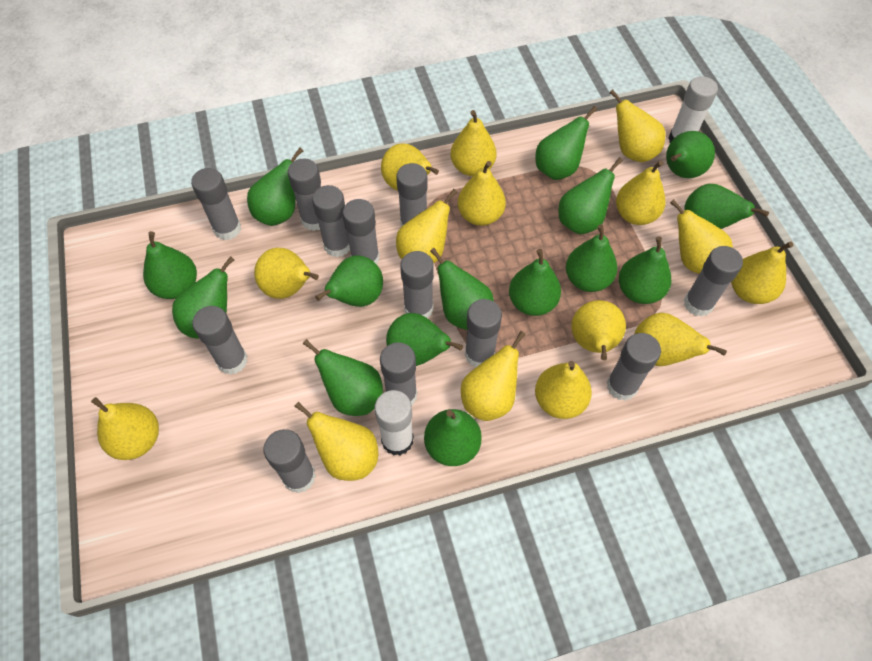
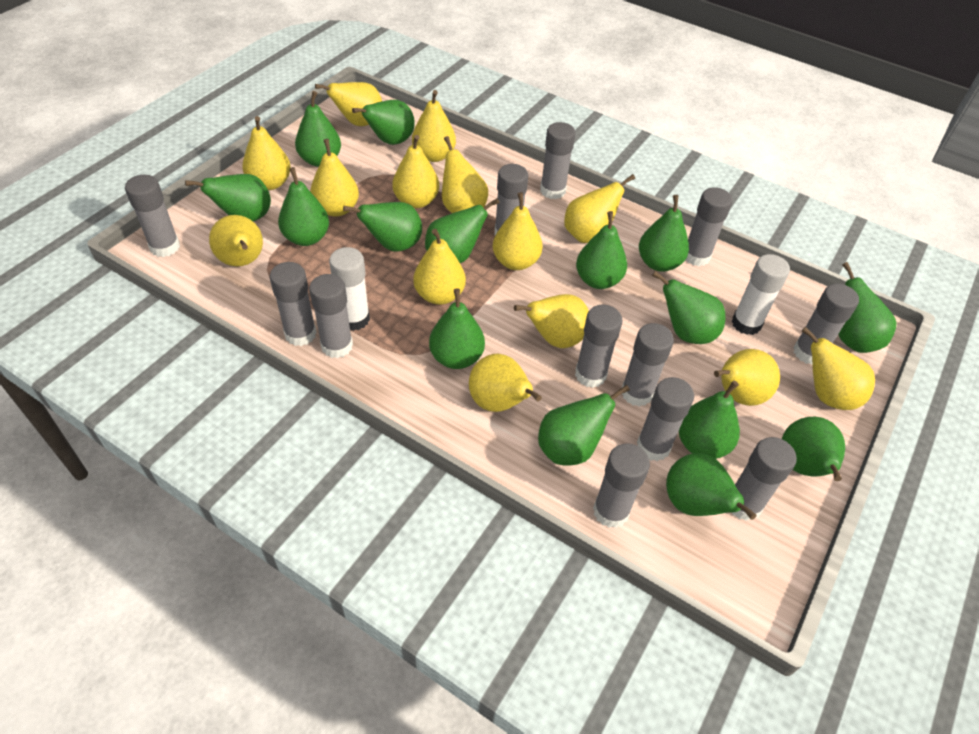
yellow pear: 15 -> 14

